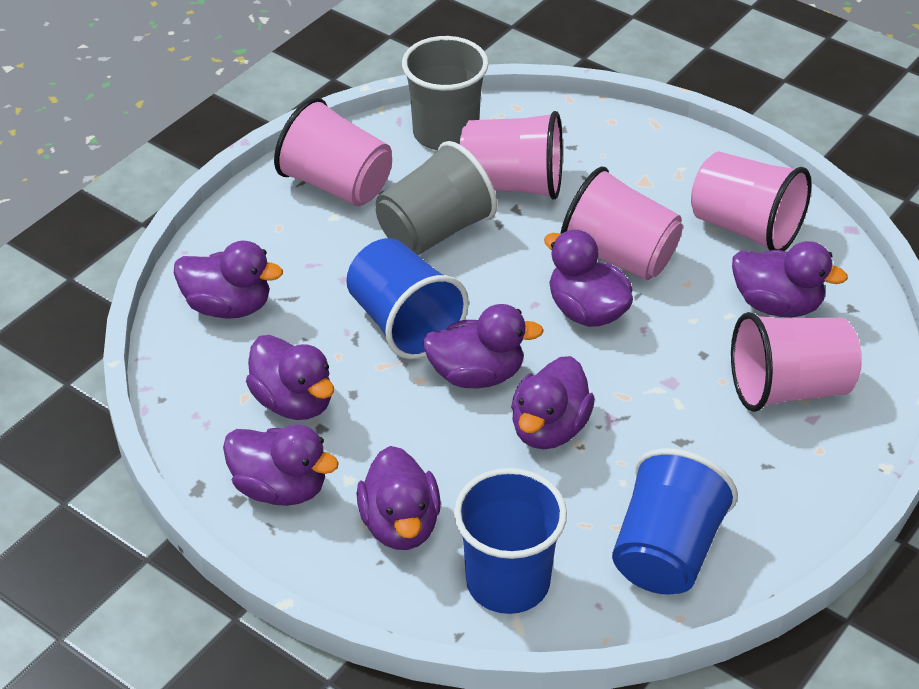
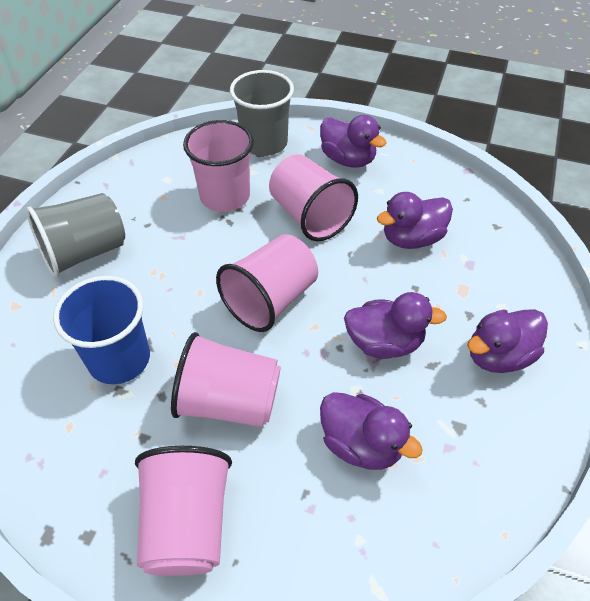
blue cup: 3 -> 1
purple duck: 8 -> 5

